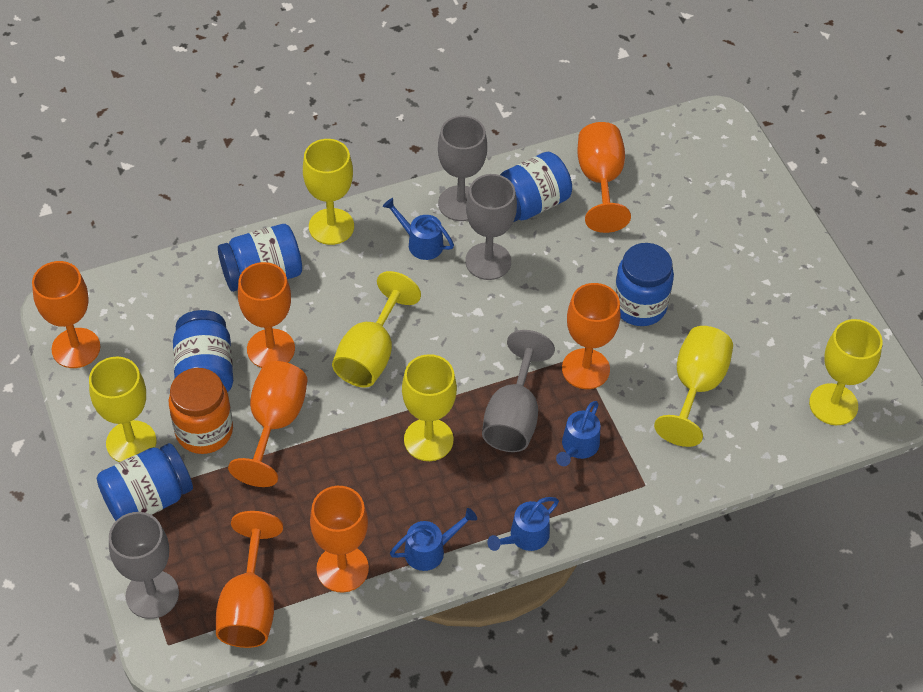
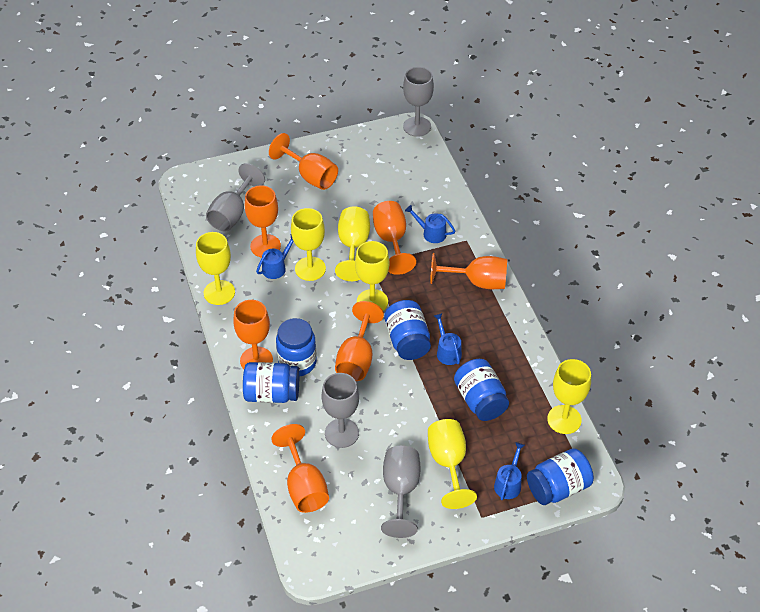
orange jar: 1 -> 0

